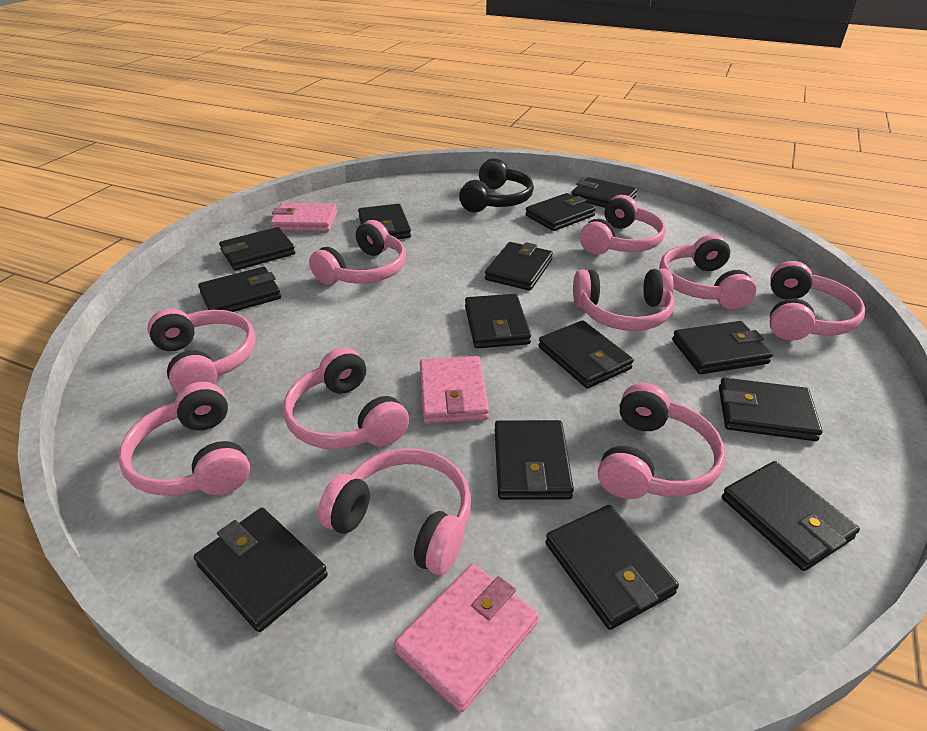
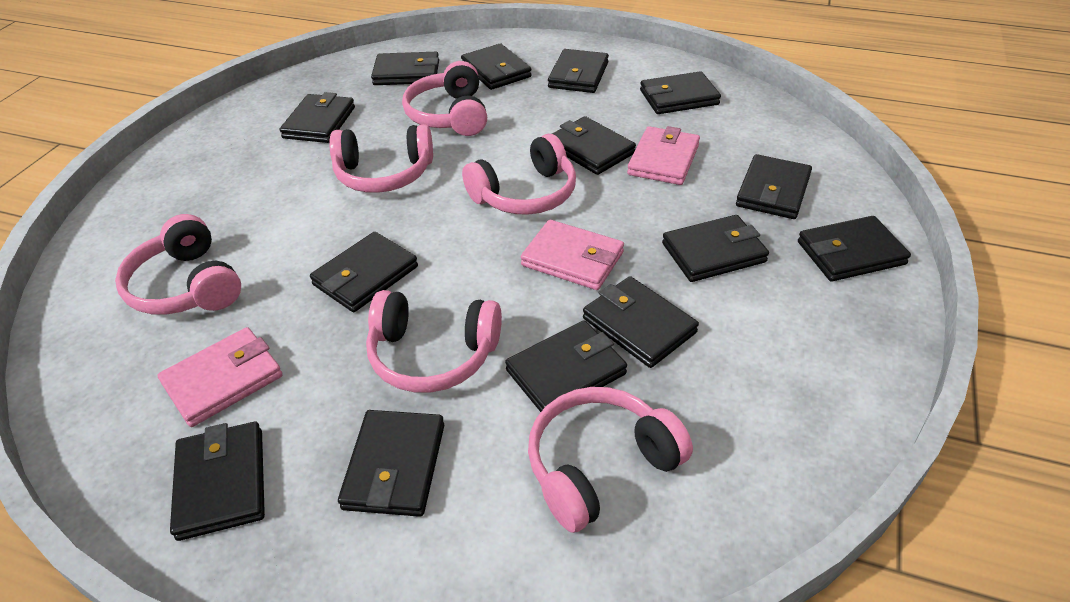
black headphones: 1 -> 0
pink headphones: 10 -> 6

